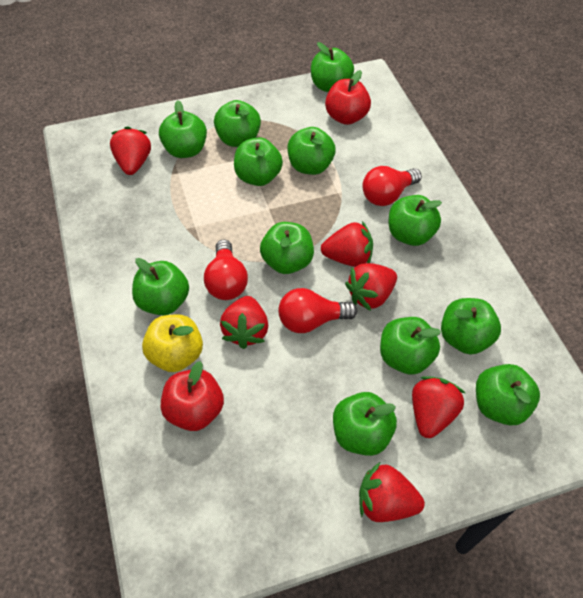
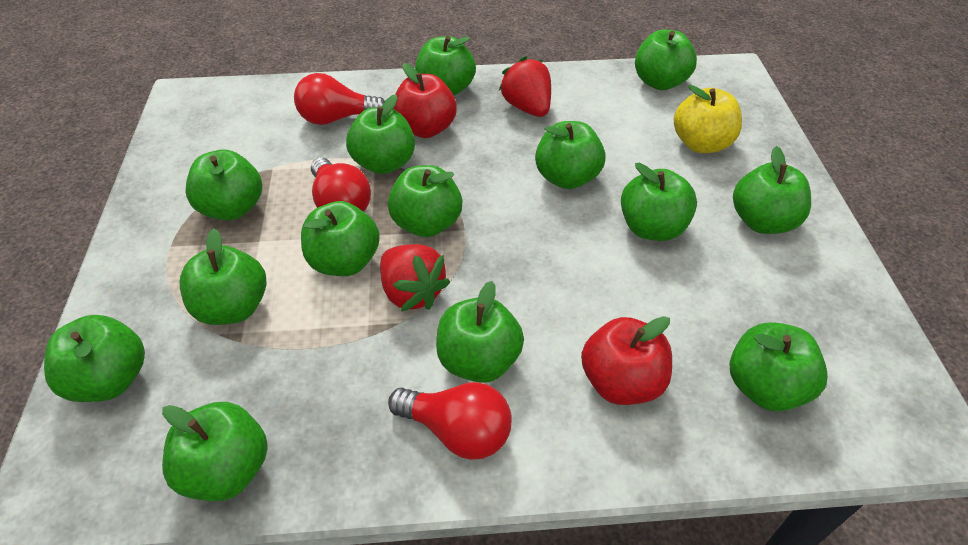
green apple: 12 -> 14
red strawberry: 6 -> 2

